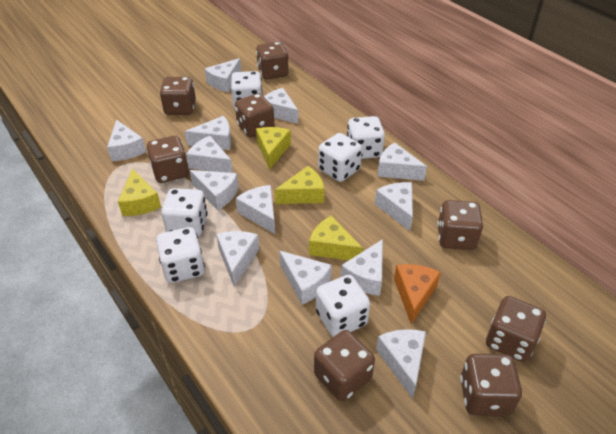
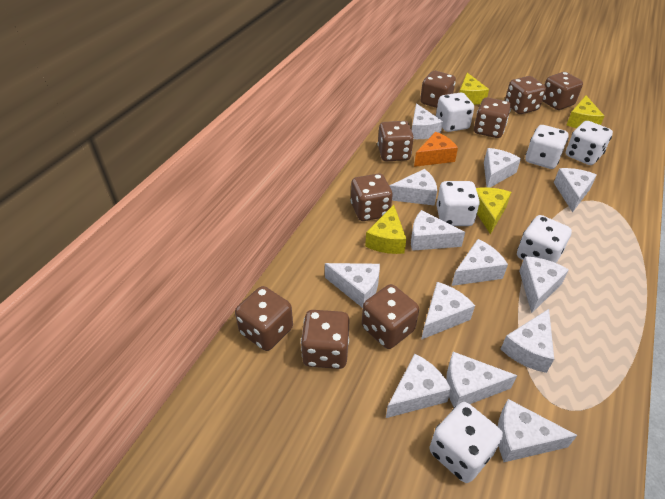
brown dice: 8 -> 9

